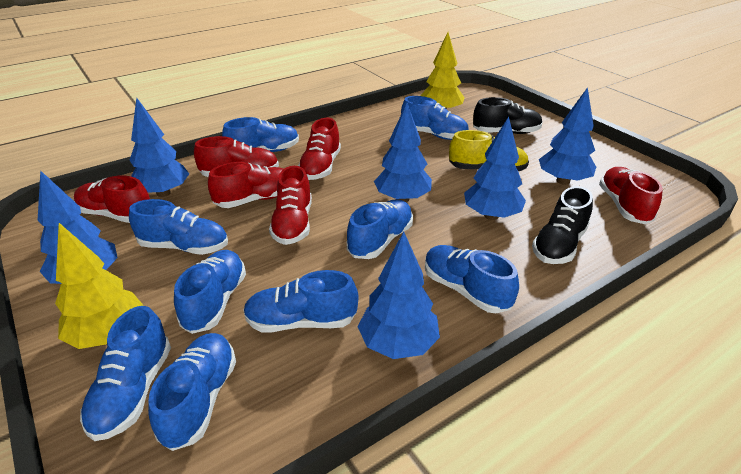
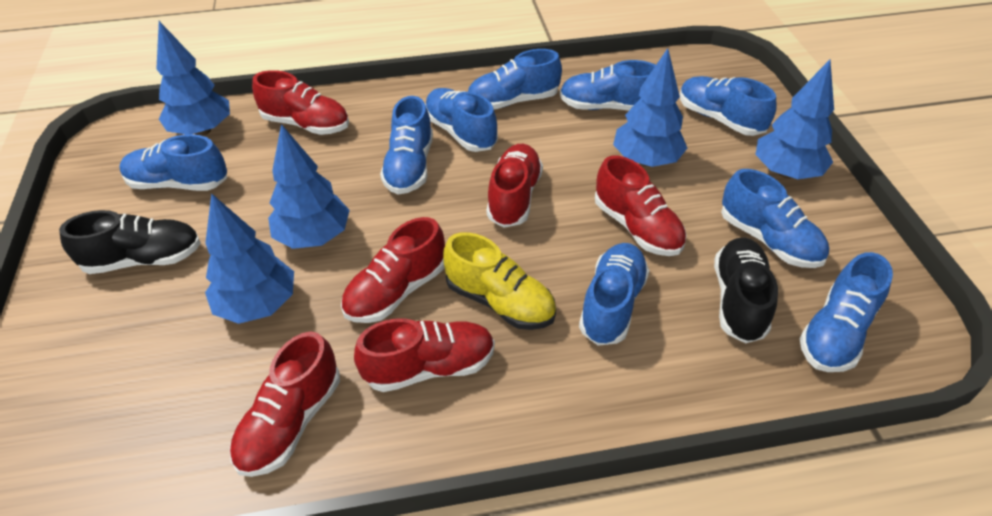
blue tree: 6 -> 5
yellow tree: 2 -> 0

